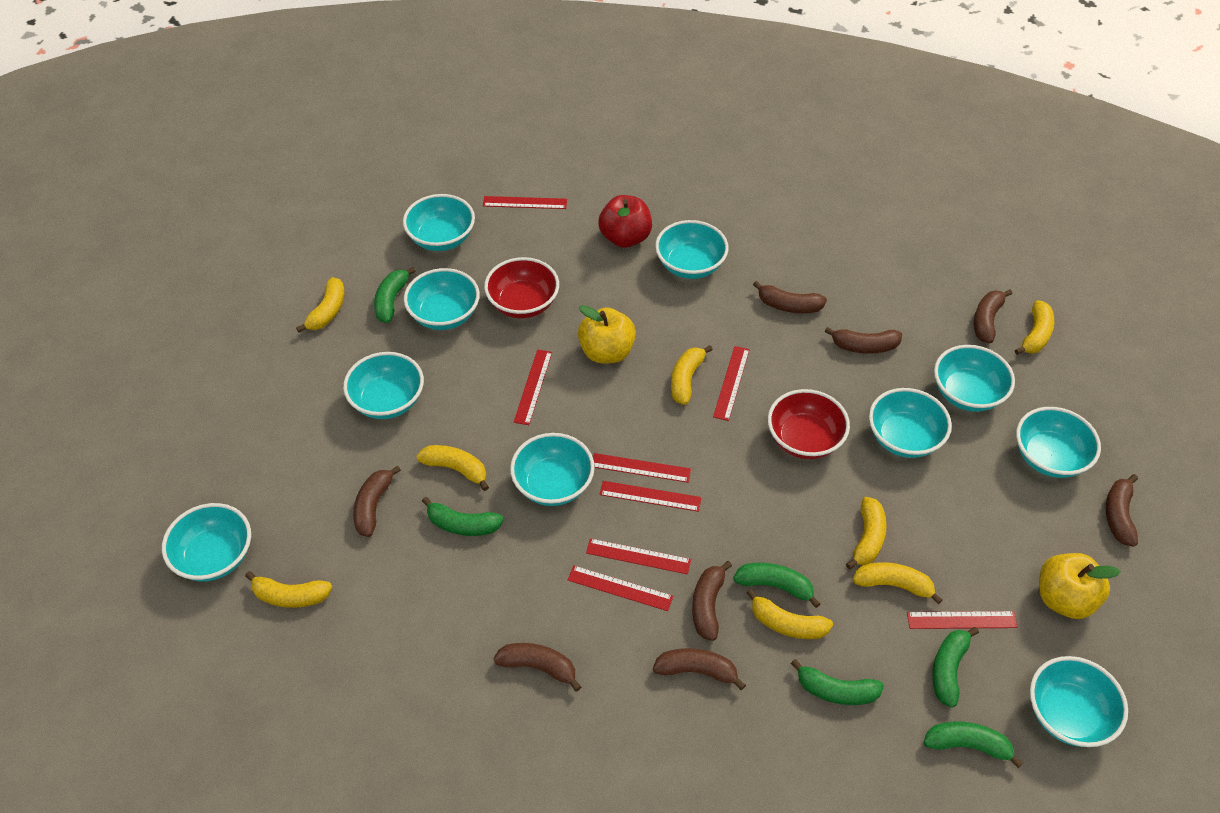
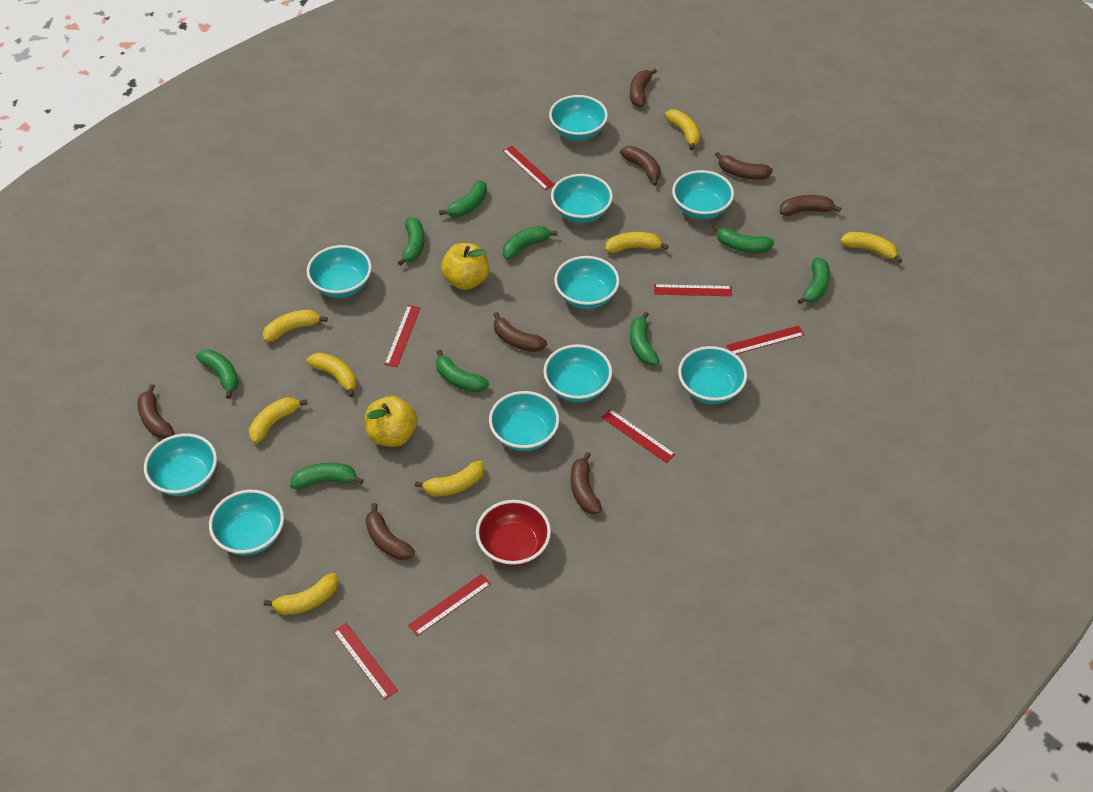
green banana: 6 -> 9
red apple: 1 -> 0
red bowl: 2 -> 1
red ruler: 8 -> 7

